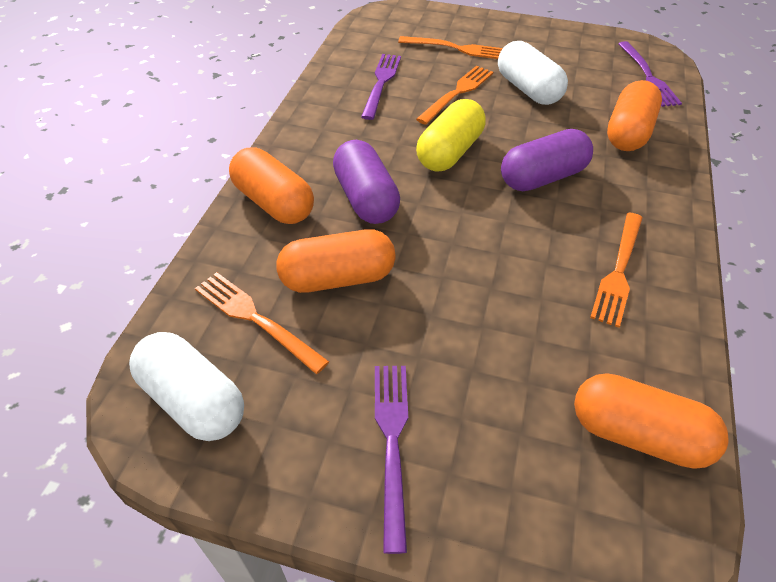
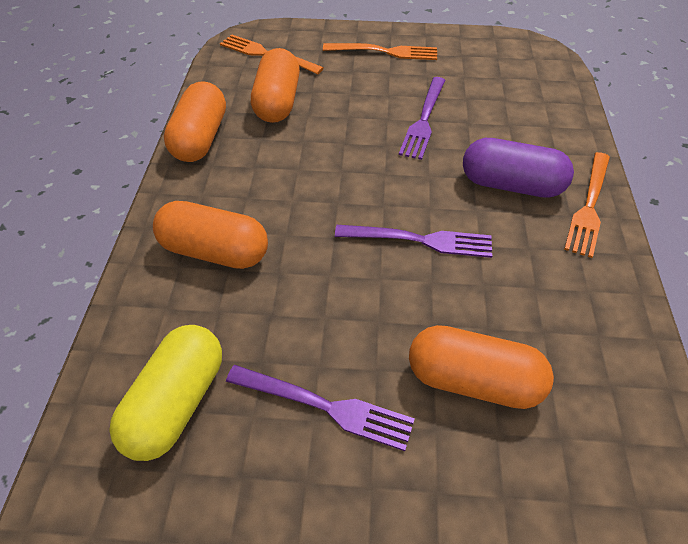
orange fork: 4 -> 3
purple capsule: 2 -> 1
white capsule: 2 -> 0

